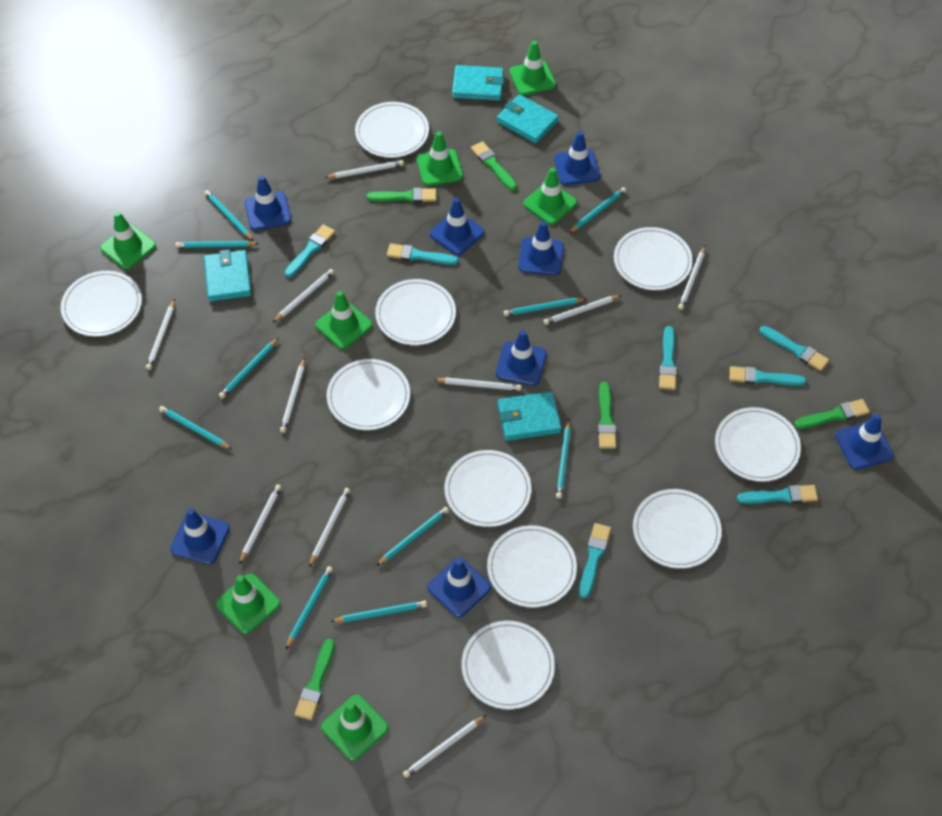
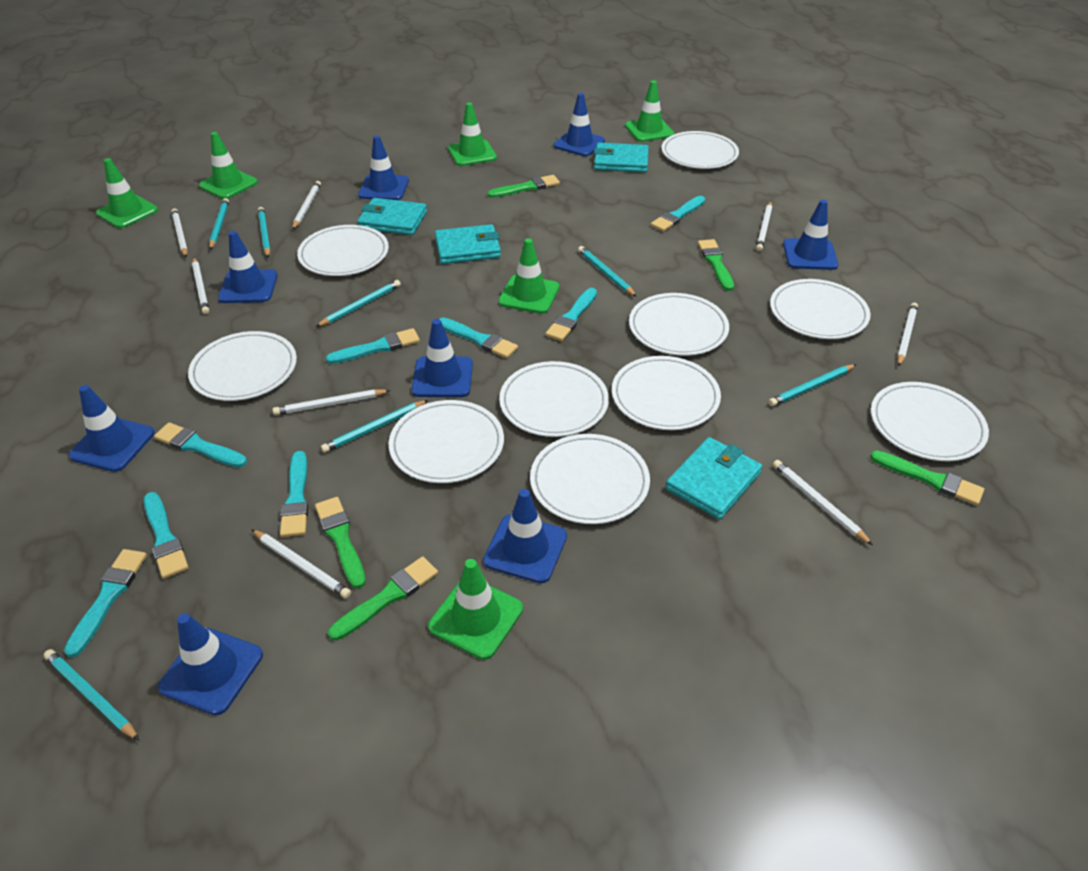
green traffic cone: 7 -> 6
turquoise brush: 7 -> 8
turquoise pencil: 10 -> 7
white pencil: 10 -> 8

